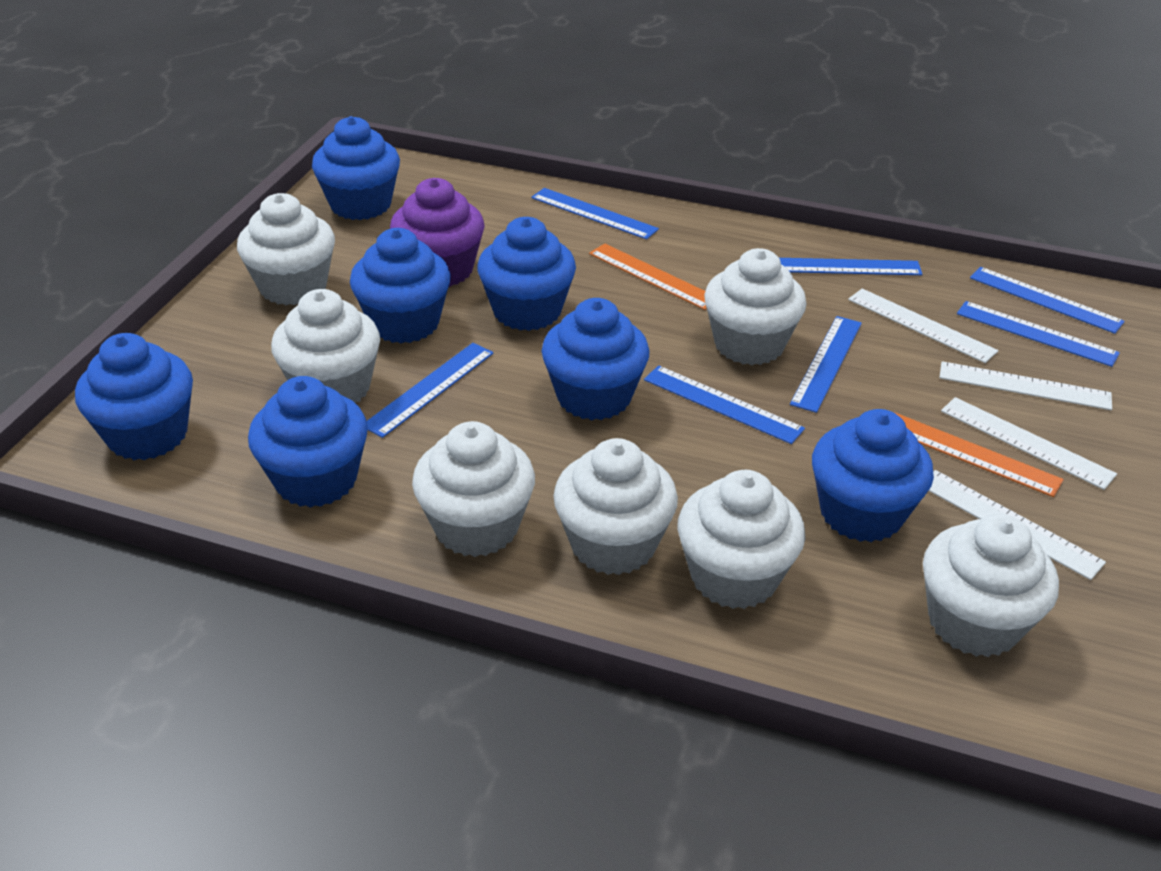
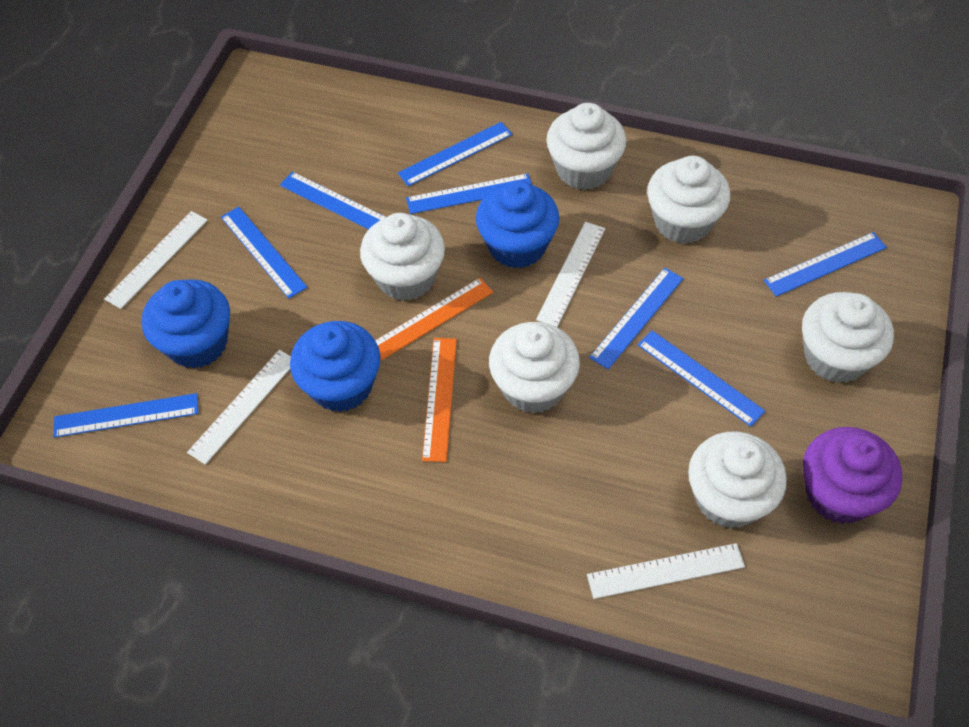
blue cupcake: 7 -> 3
blue ruler: 7 -> 8
white cupcake: 7 -> 6

